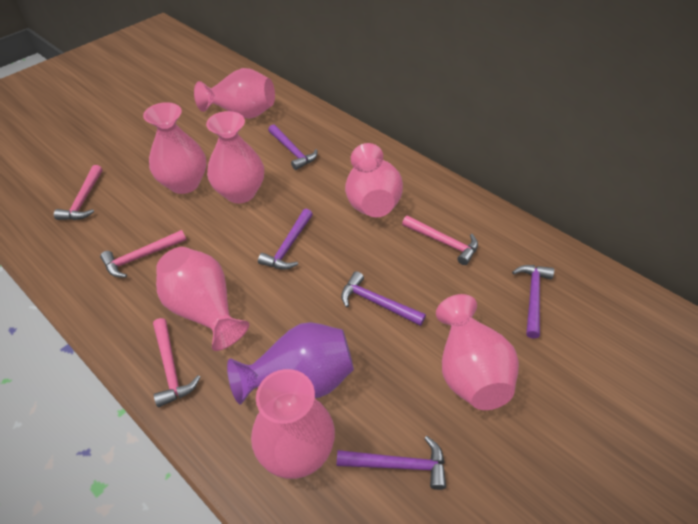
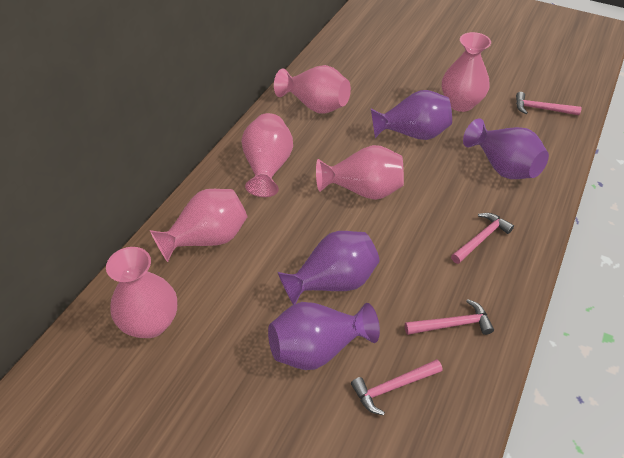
pink vase: 7 -> 6
purple hammer: 5 -> 0
purple vase: 1 -> 4

